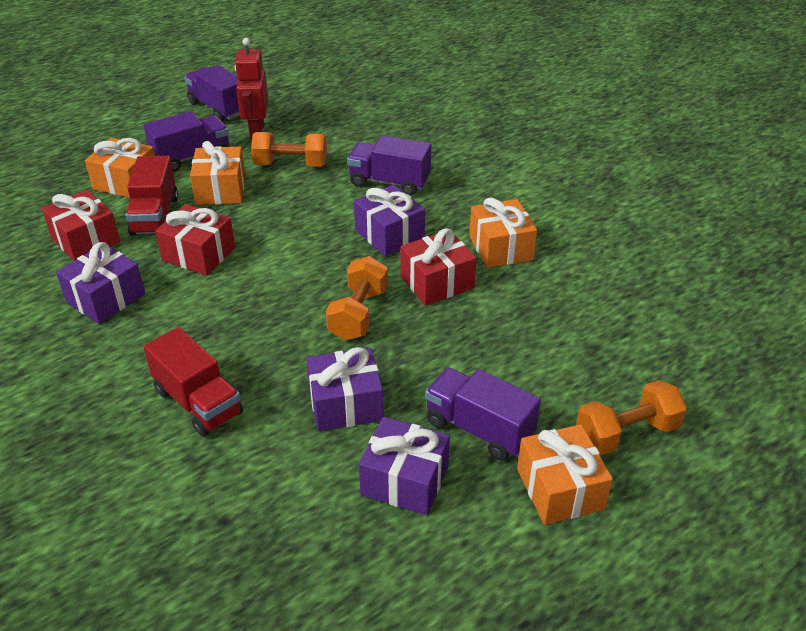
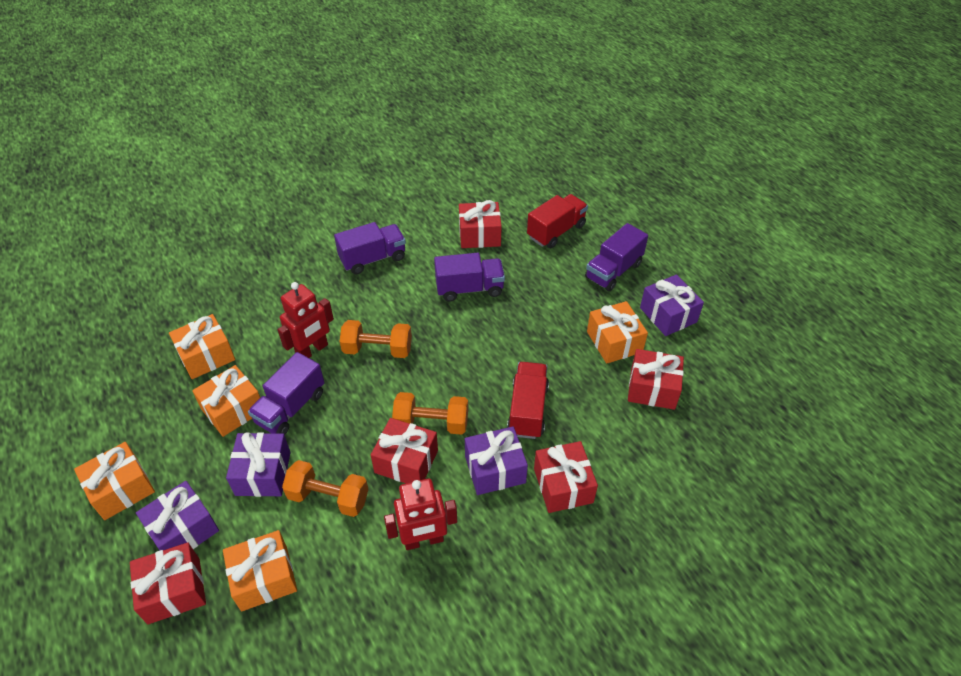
orange gift: 4 -> 5
red gift: 3 -> 5
red robot: 1 -> 2

